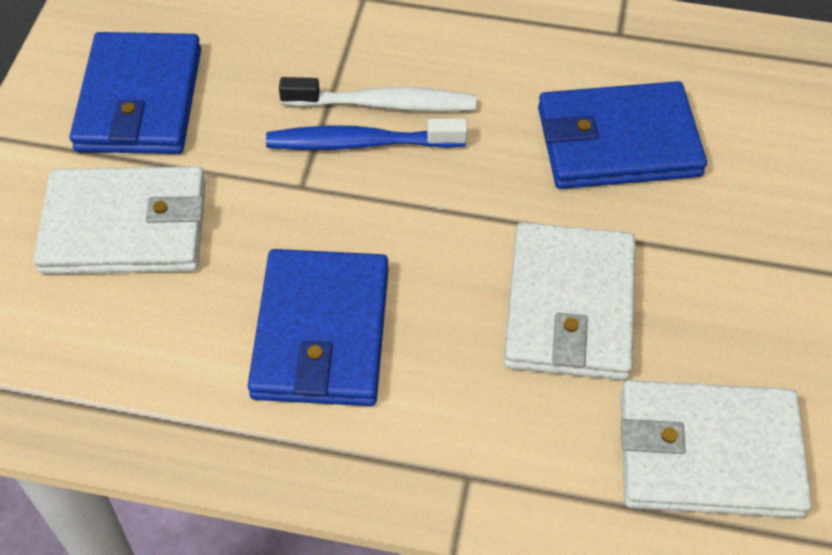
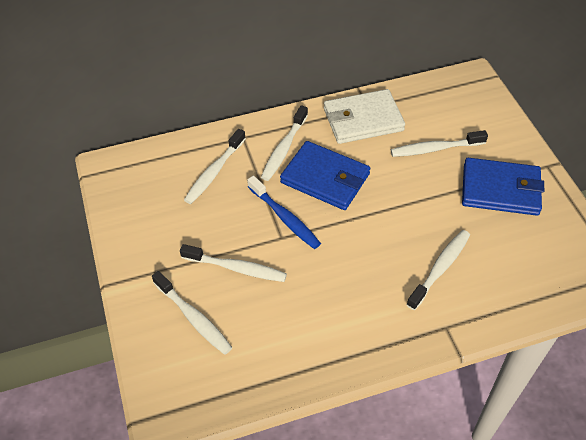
blue wallet: 3 -> 2
white toothbrush: 1 -> 6
white wallet: 3 -> 1

